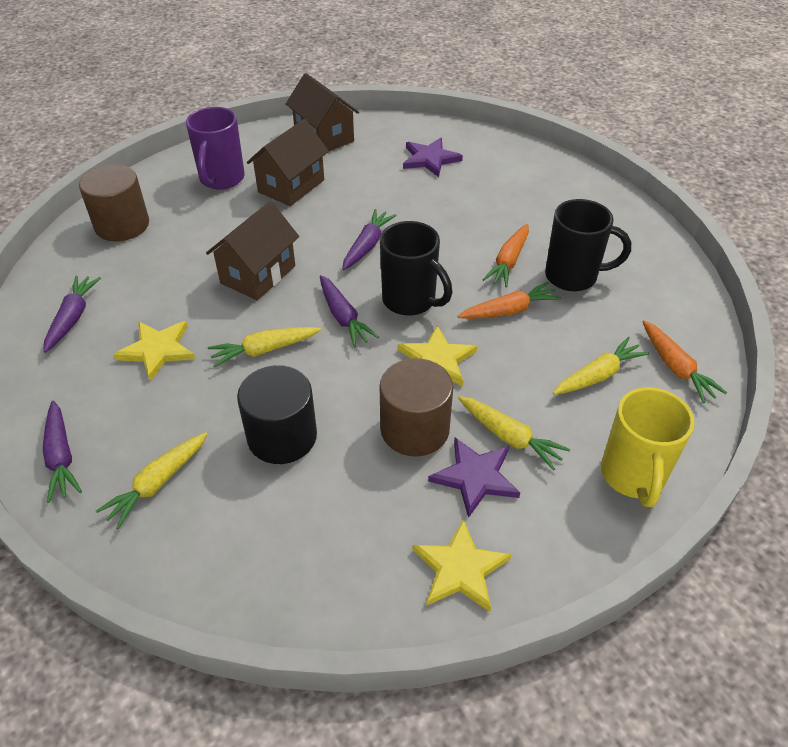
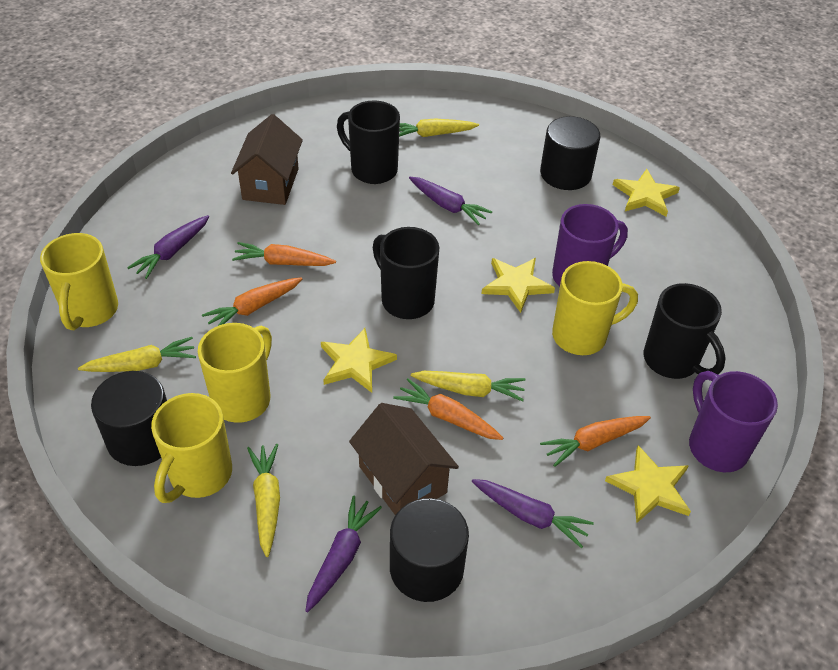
black cylinder: 1 -> 3
black mug: 2 -> 3
brown cylinder: 2 -> 0
brown house: 3 -> 2
orange carrot: 3 -> 4
purple mug: 1 -> 2
purple star: 2 -> 0
yellow mug: 1 -> 4
yellow star: 3 -> 4

